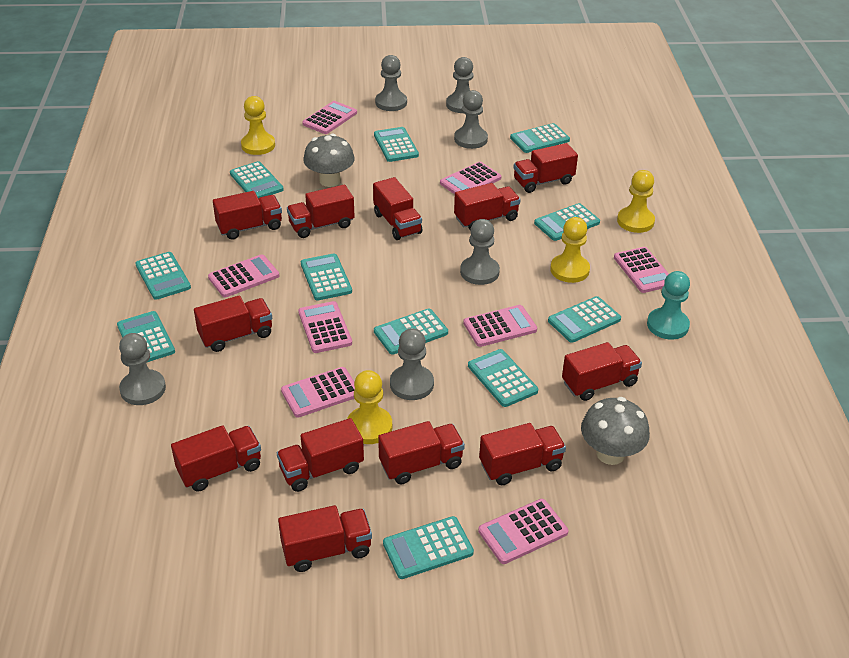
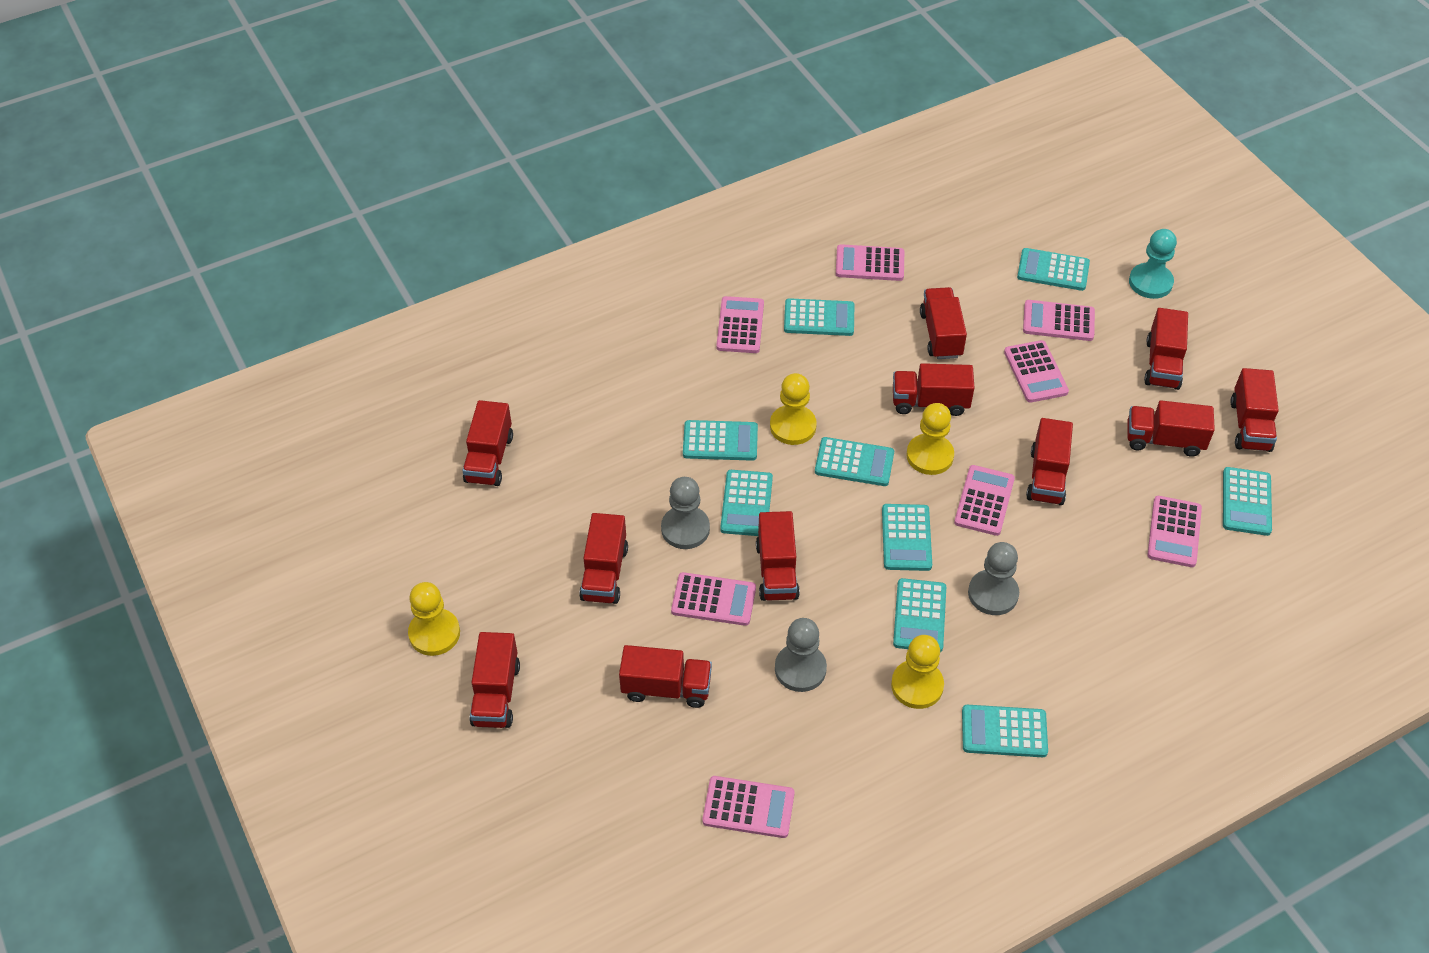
grey mushroom: 2 -> 0
grey pawn: 6 -> 3
red truck: 12 -> 11
turquoise calculator: 11 -> 9

